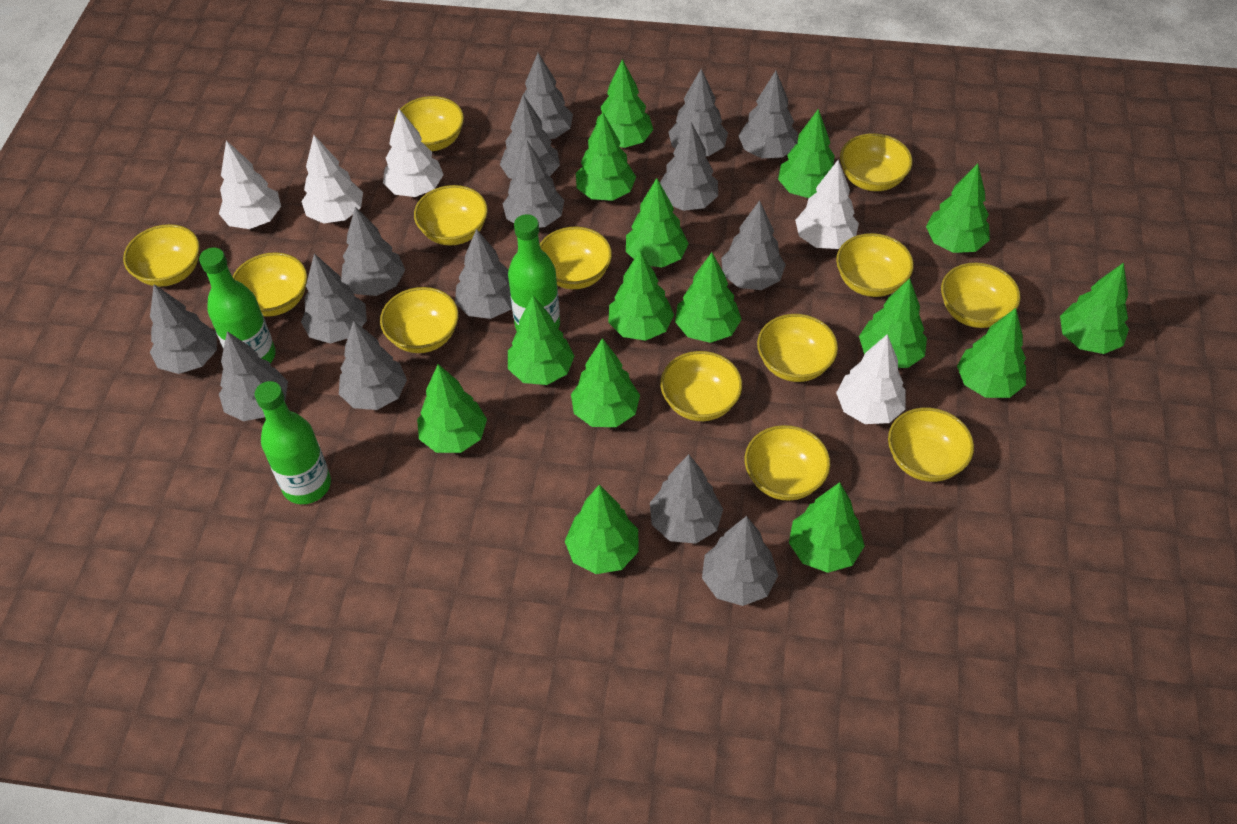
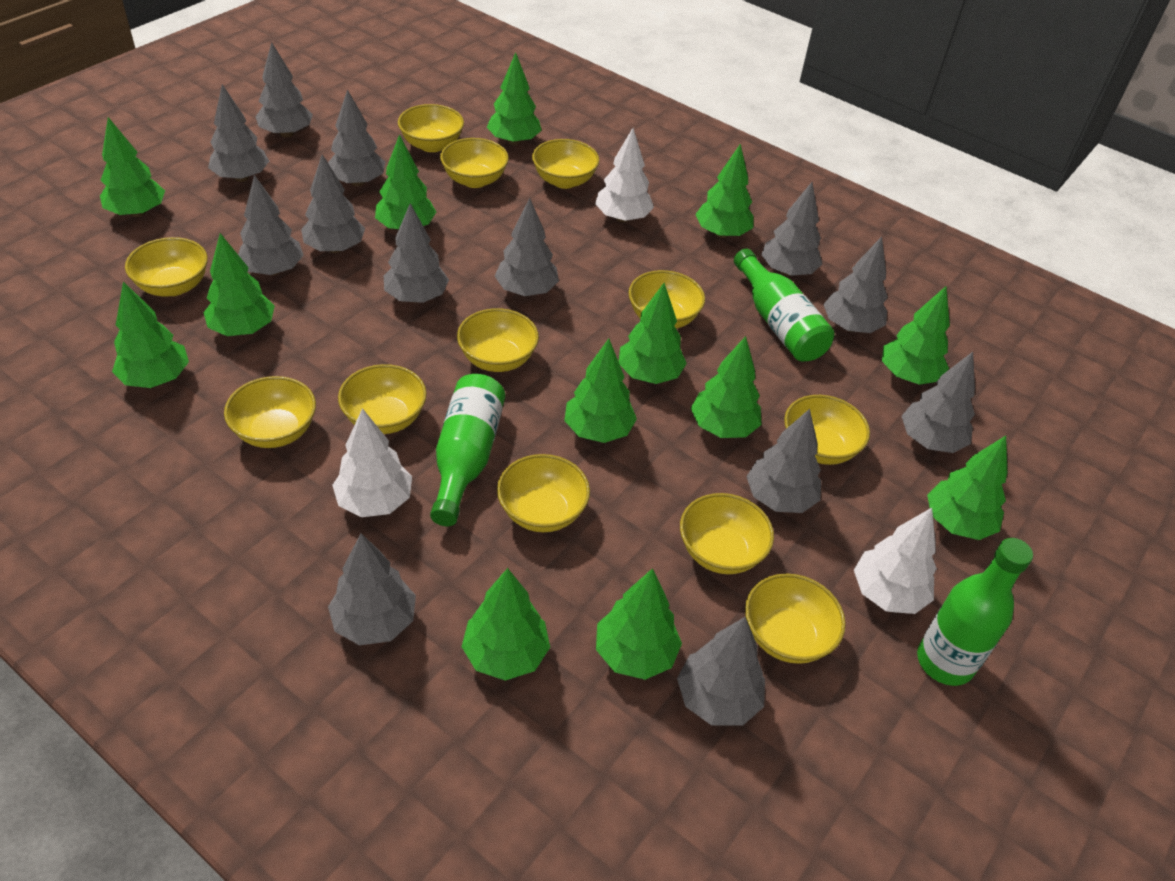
green tree: 15 -> 13
grey tree: 15 -> 13
white tree: 5 -> 3
yellow bowl: 13 -> 12

